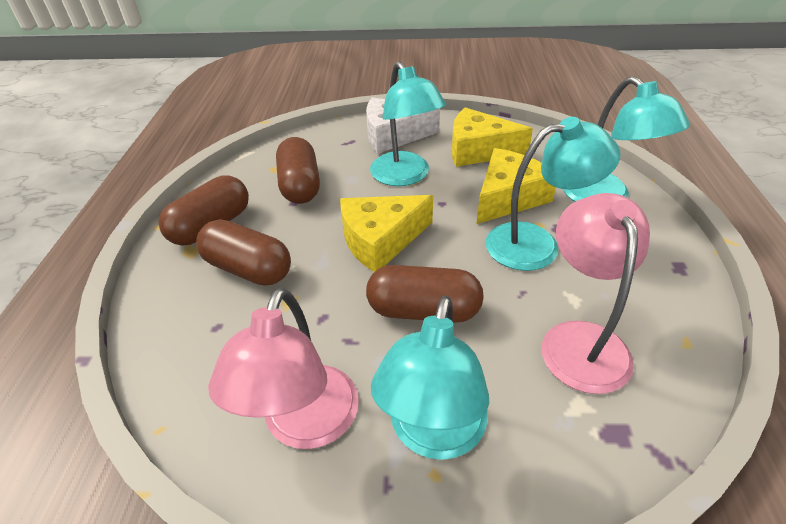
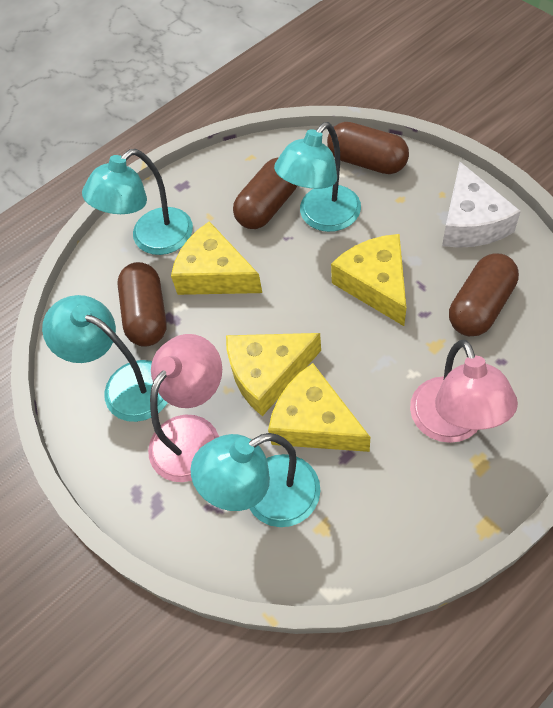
yellow cheese: 3 -> 4

